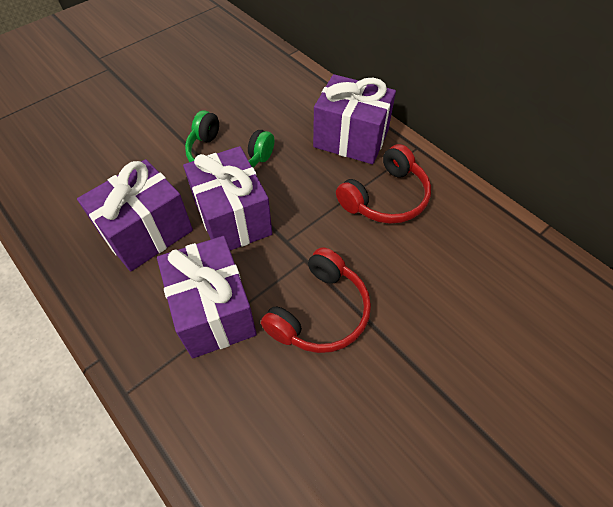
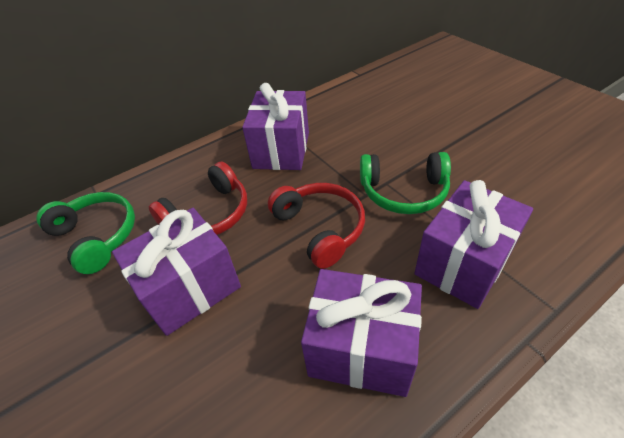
green headphones: 1 -> 2

